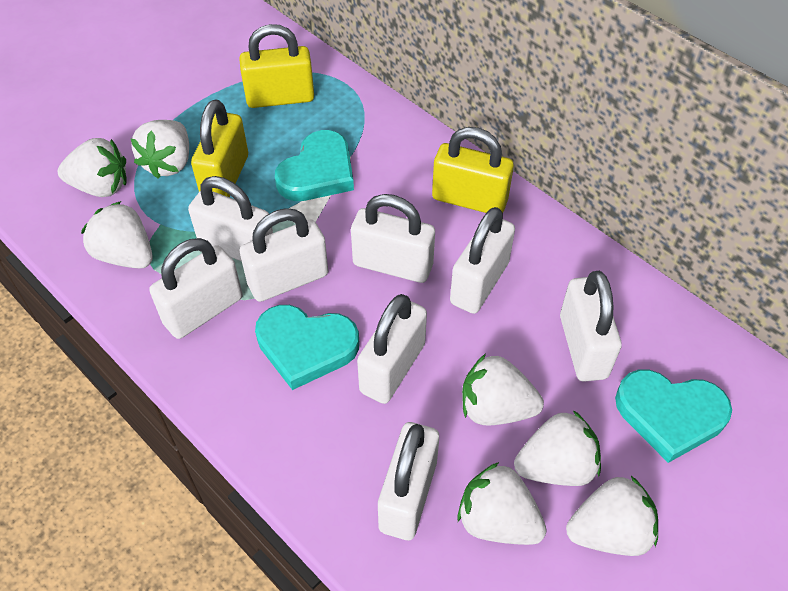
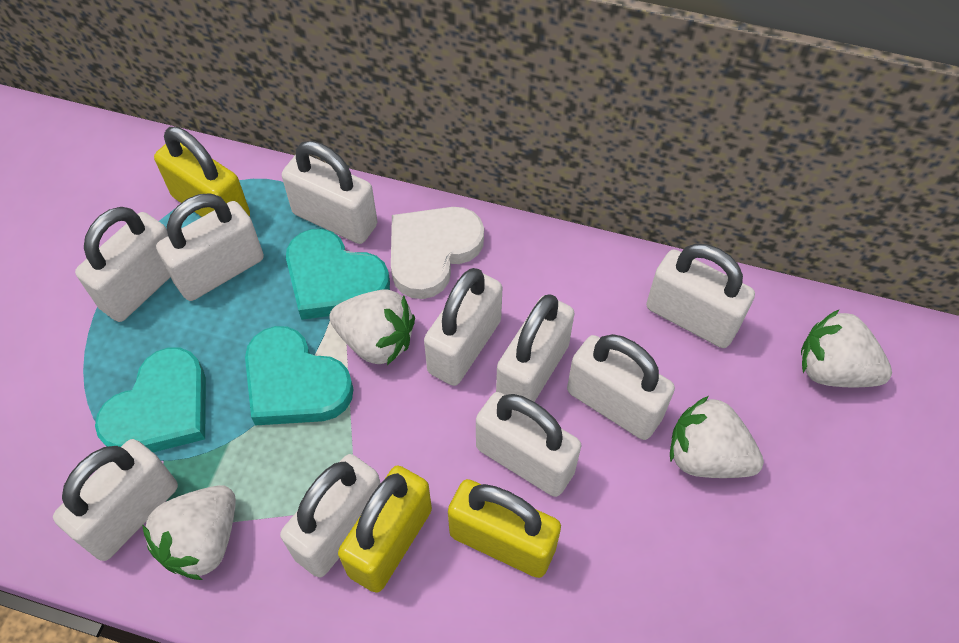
white heart: 0 -> 1
white padlock: 8 -> 10
white strawberry: 7 -> 4

